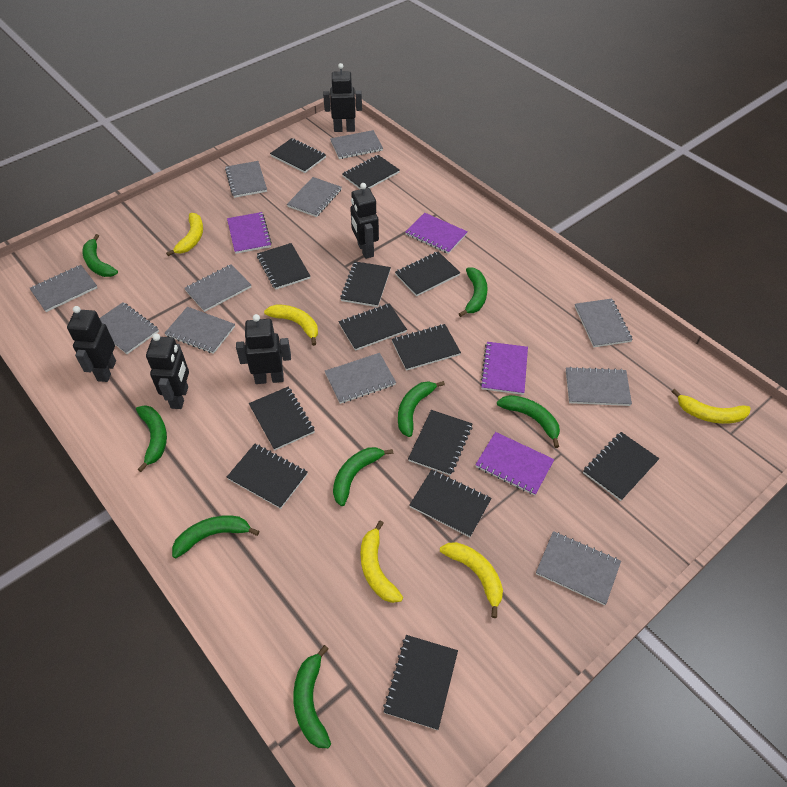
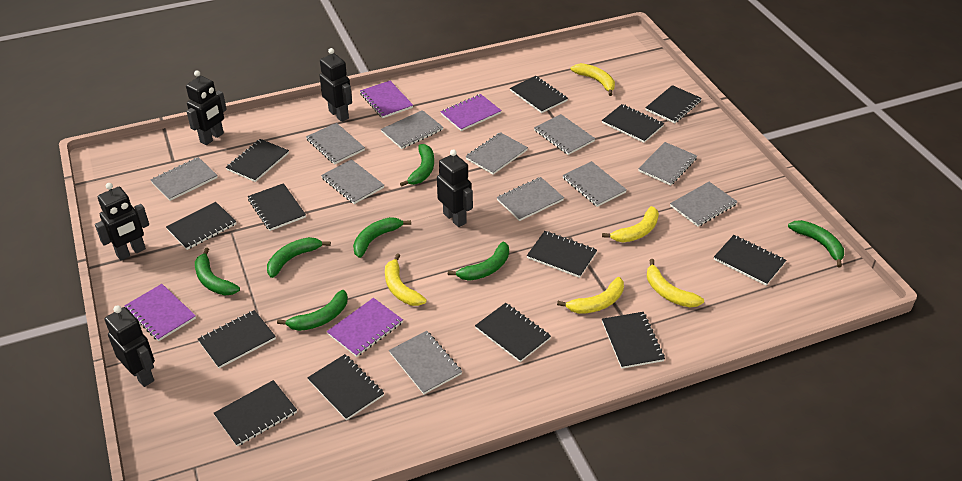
green banana: 8 -> 7

